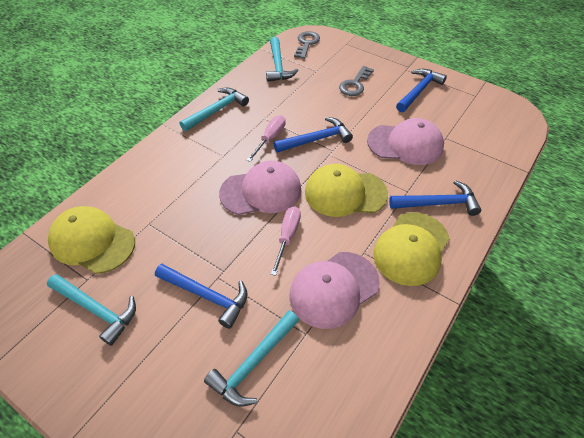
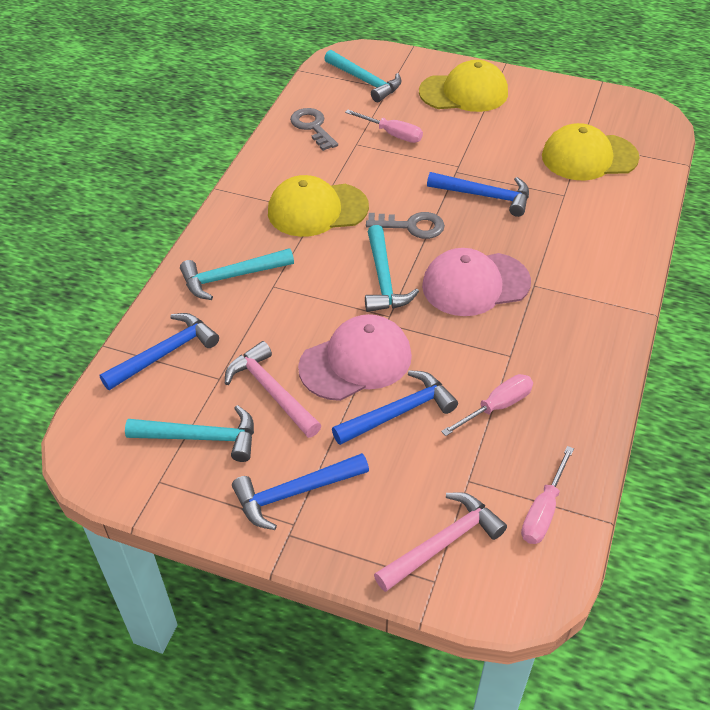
pink cap: 3 -> 2
pink hammer: 0 -> 2
pink screwdriver: 2 -> 3

